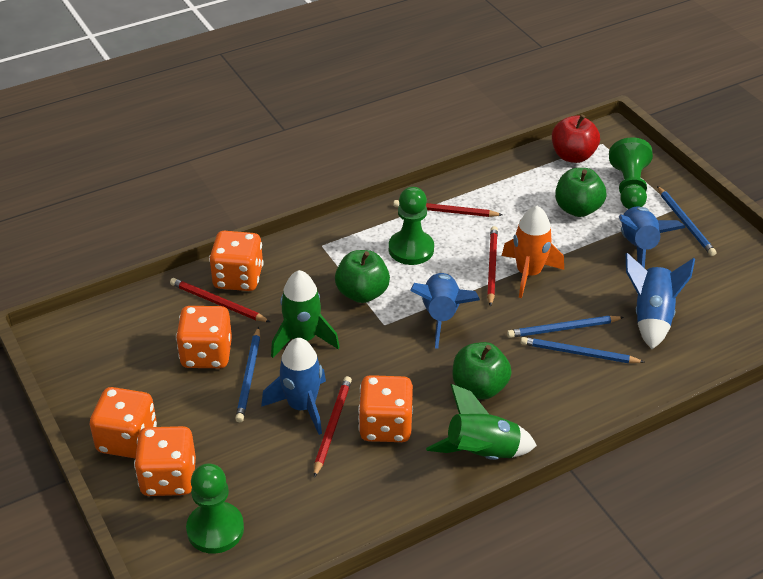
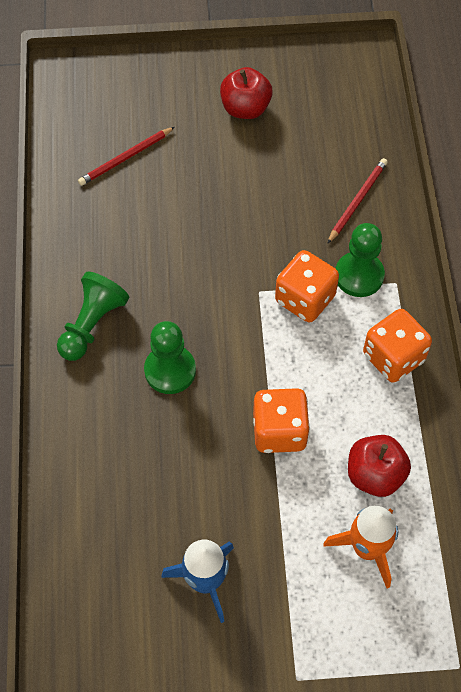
blue pencil: 4 -> 0
blue rocket: 4 -> 1
green apple: 3 -> 0
green rocket: 2 -> 0
orange dice: 5 -> 3
red apple: 1 -> 2
red pencil: 4 -> 2

